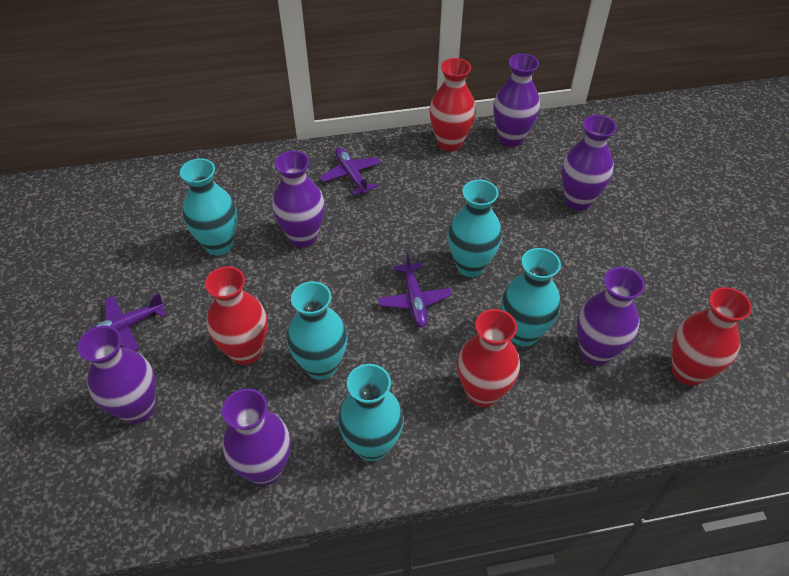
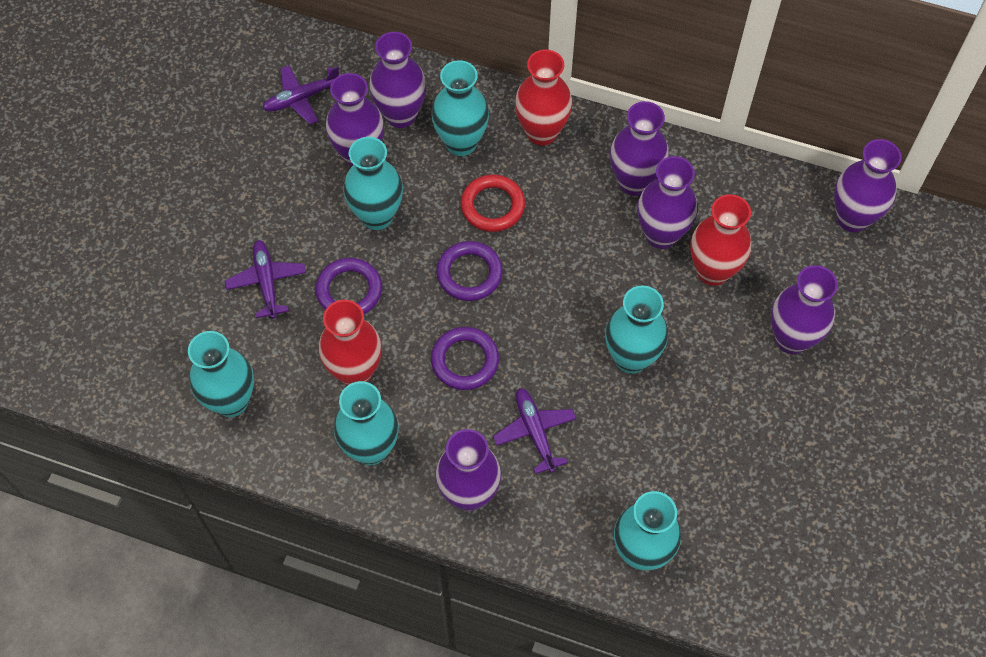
purple ring: 0 -> 3
purple vase: 6 -> 7
red ring: 0 -> 1
red vase: 4 -> 3
turquoise vase: 5 -> 6

